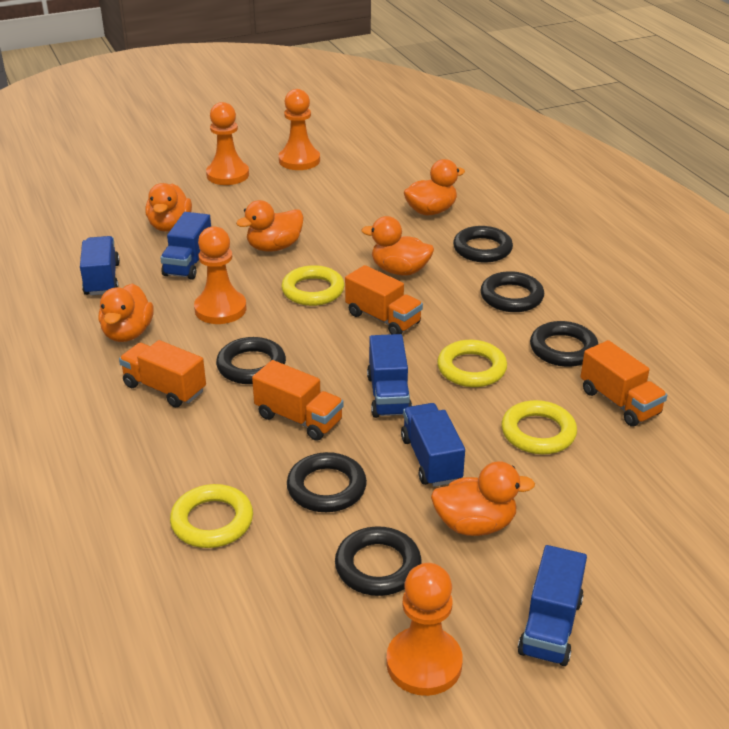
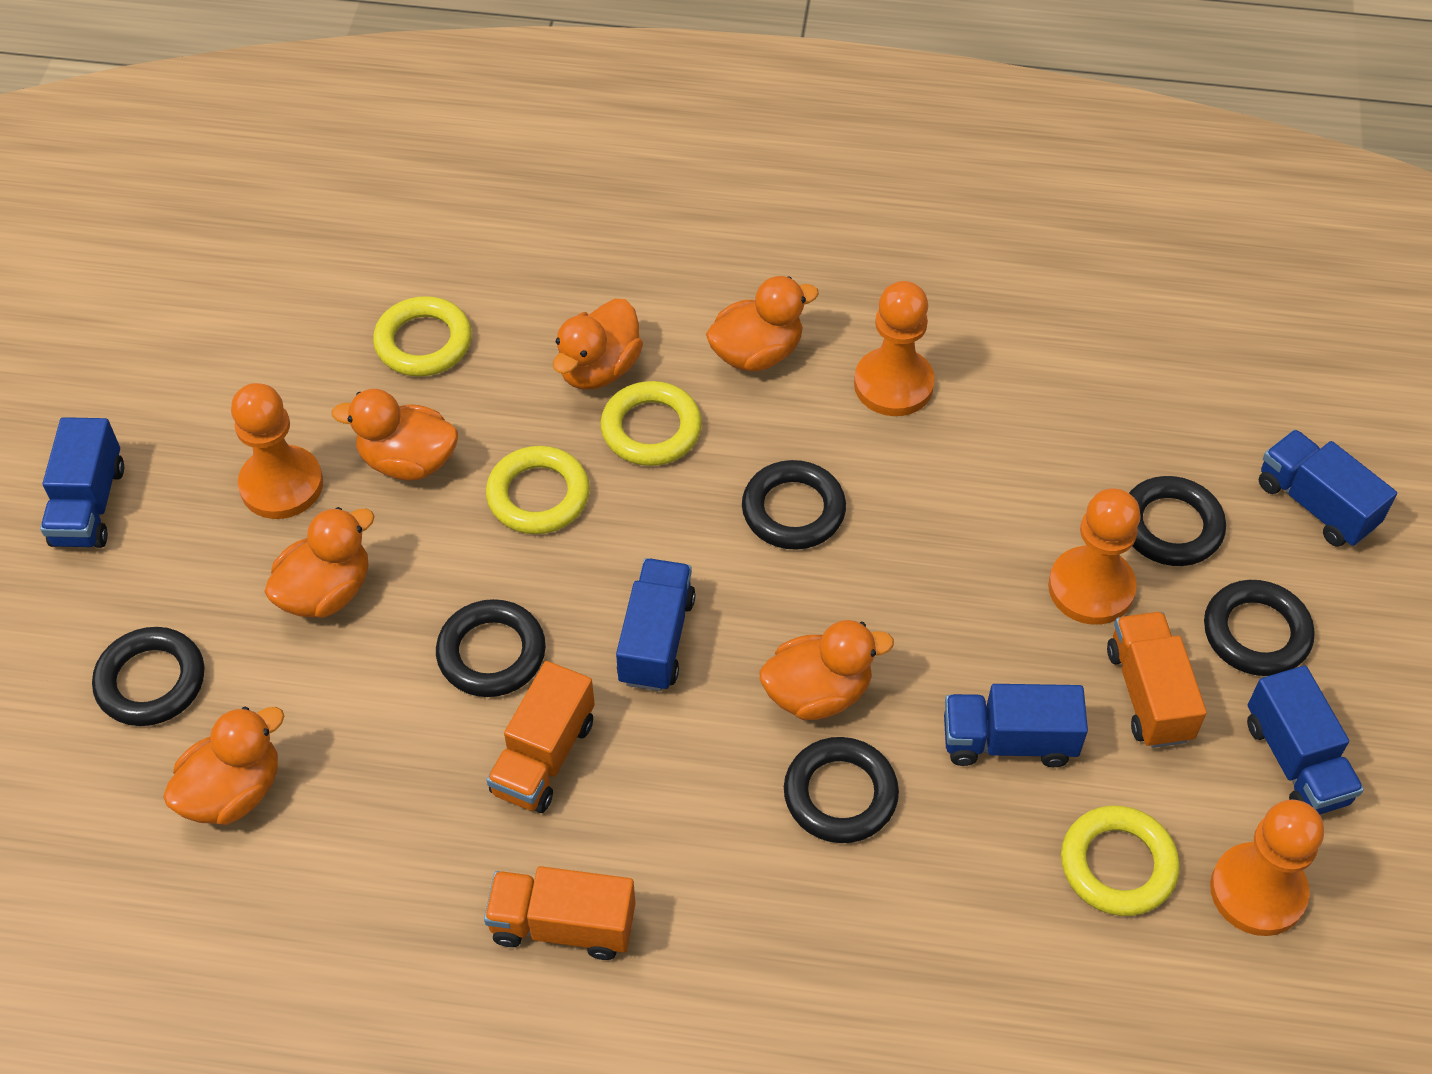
orange truck: 4 -> 3

